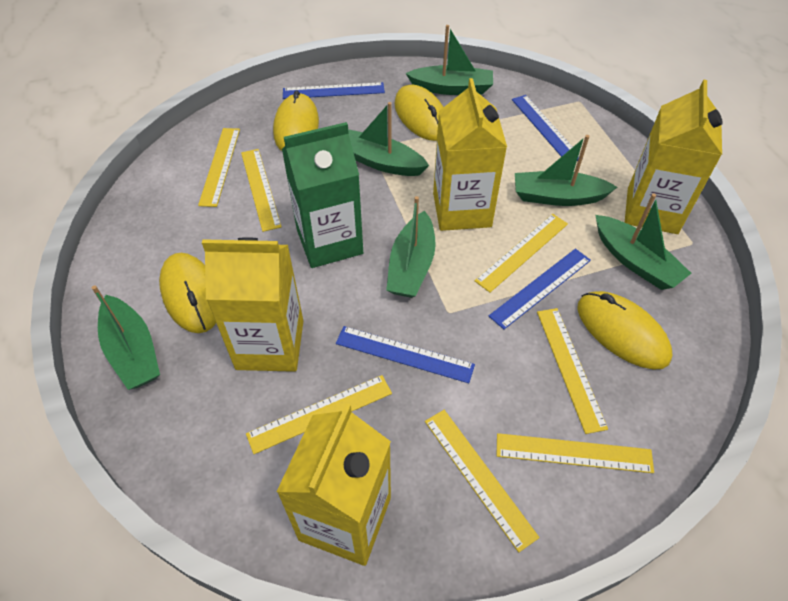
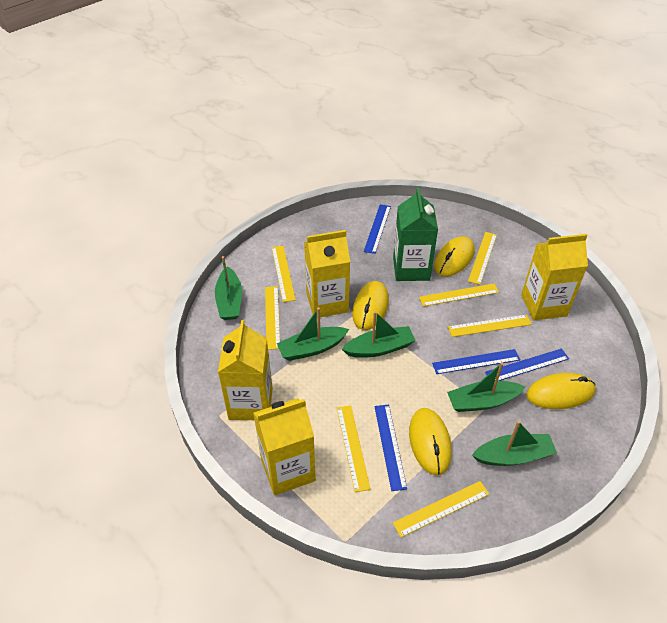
green boat: 6 -> 5

